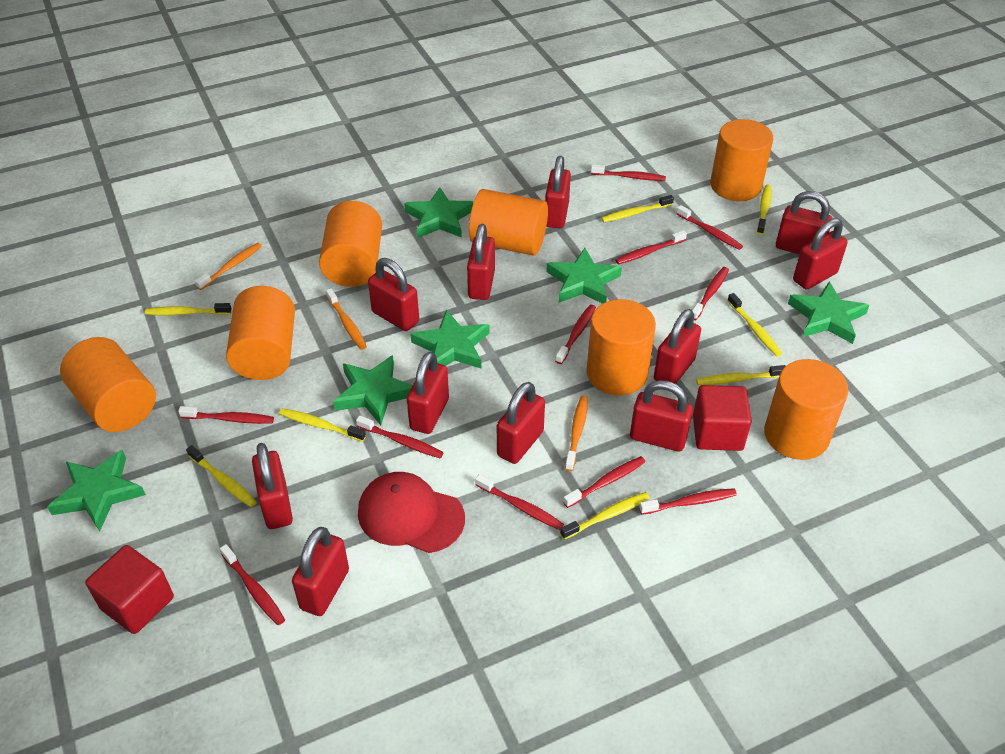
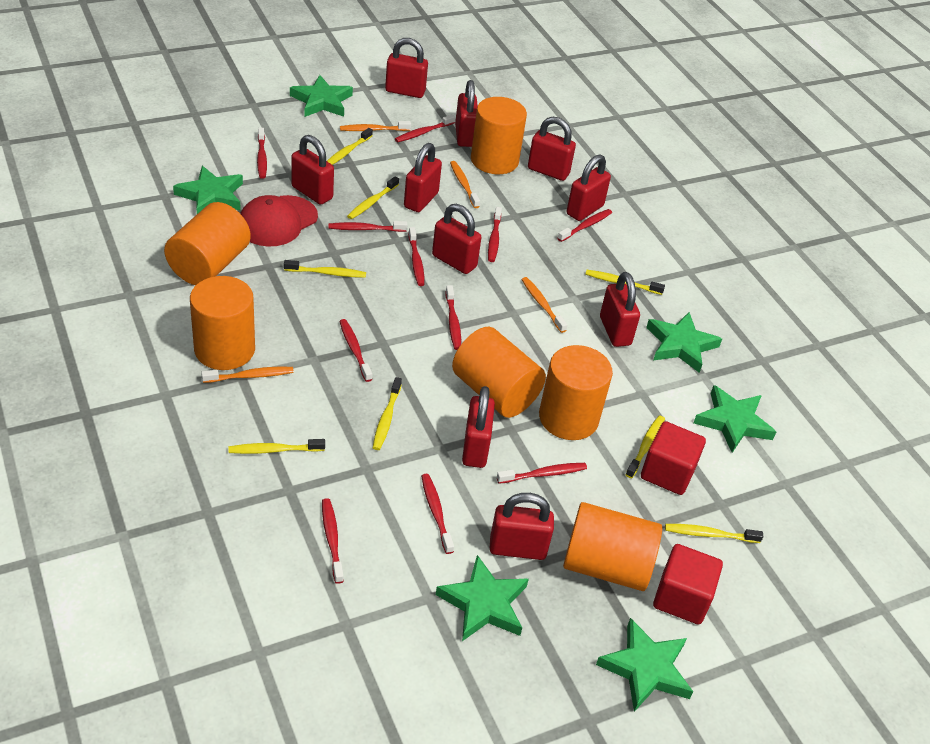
orange cylinder: 7 -> 6
orange toothbrush: 3 -> 4
red padlock: 11 -> 10

